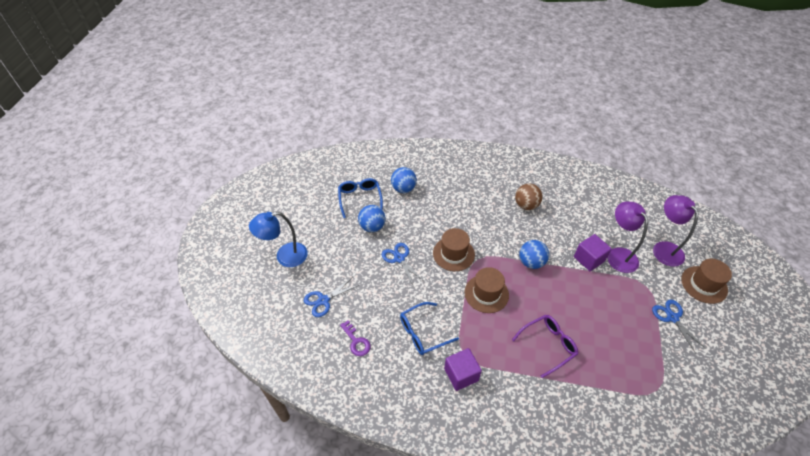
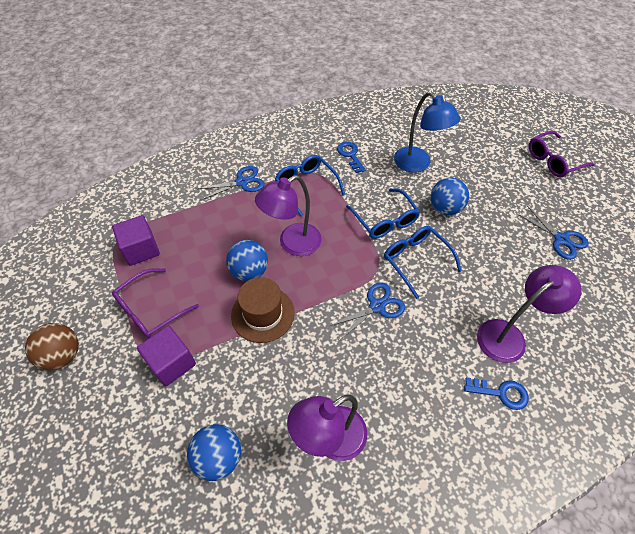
blue glasses: 2 -> 3
blue key: 0 -> 2
brown hat: 3 -> 1
purple glasses: 1 -> 2
purple key: 1 -> 0
purple lamp: 2 -> 3

